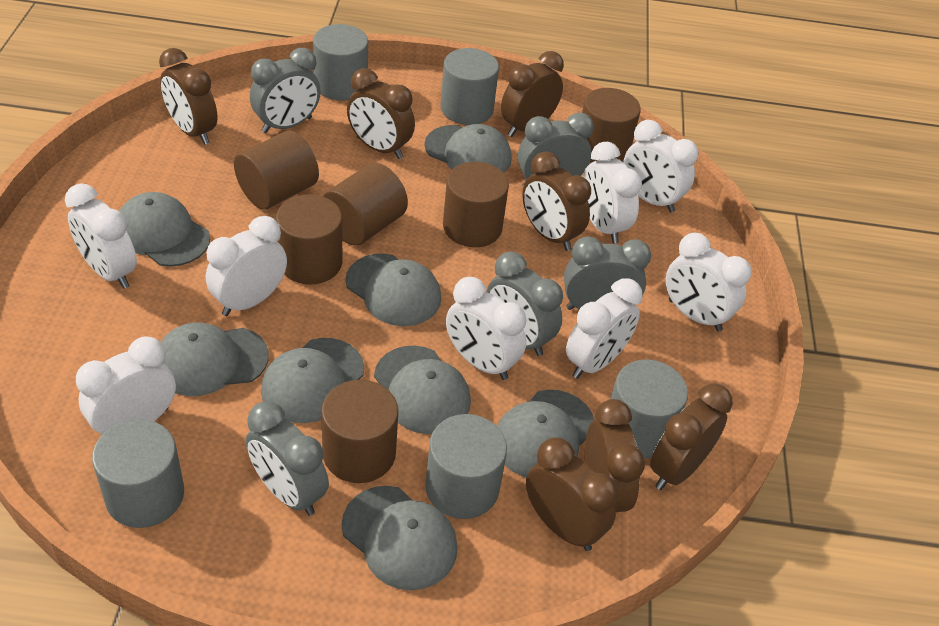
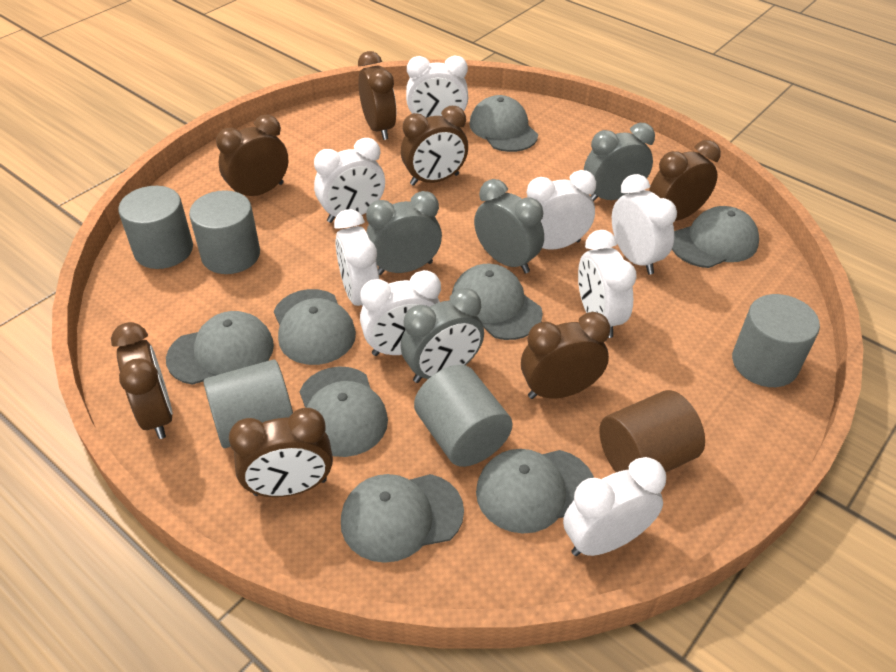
brown cylinder: 6 -> 1
grey clock: 5 -> 4

